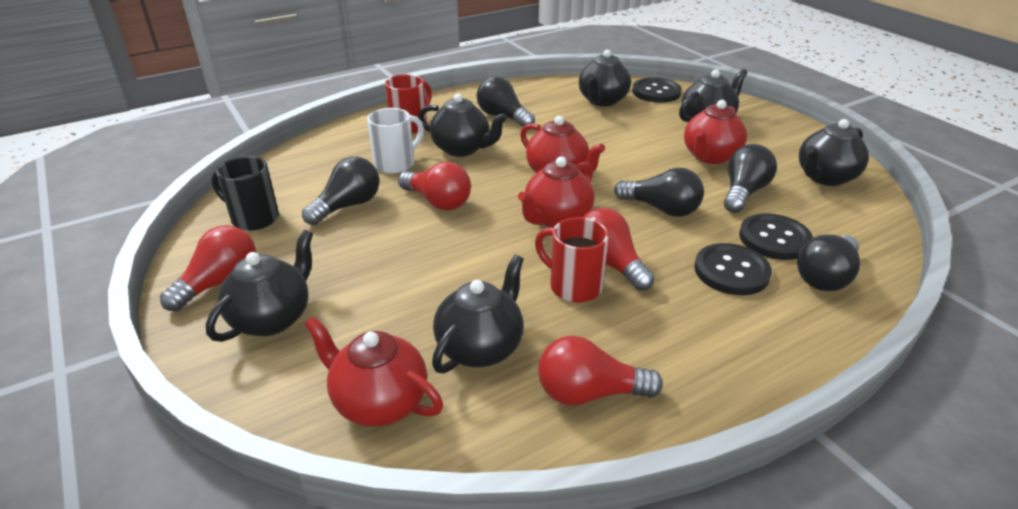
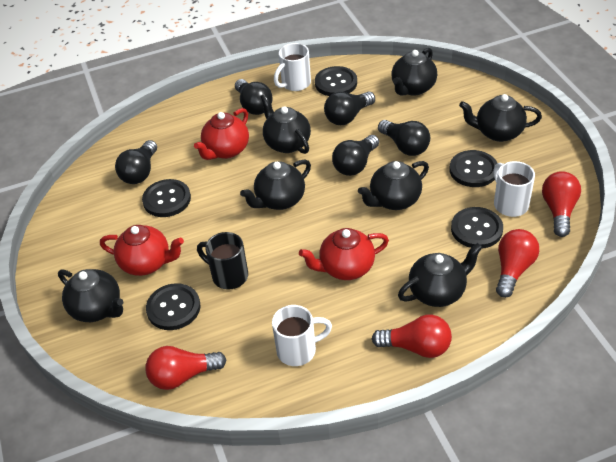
black button: 3 -> 5
black teapot: 6 -> 7
red mug: 2 -> 0
red teapot: 4 -> 3
white mug: 1 -> 3

